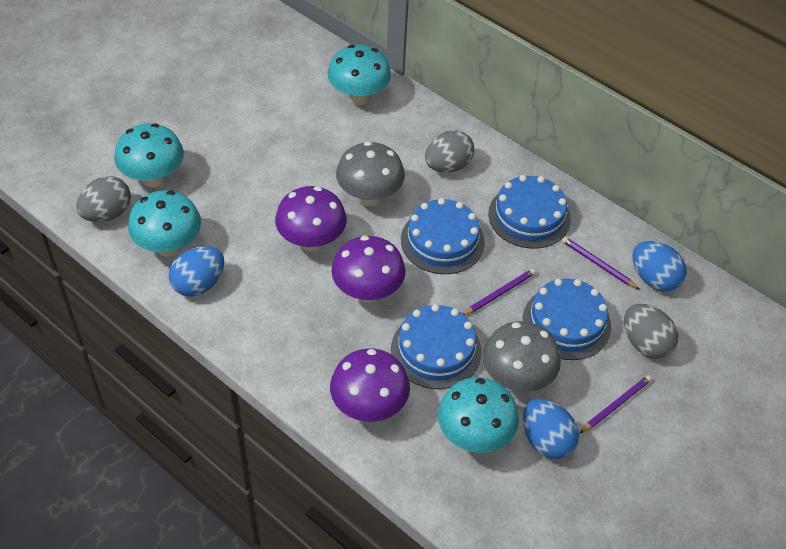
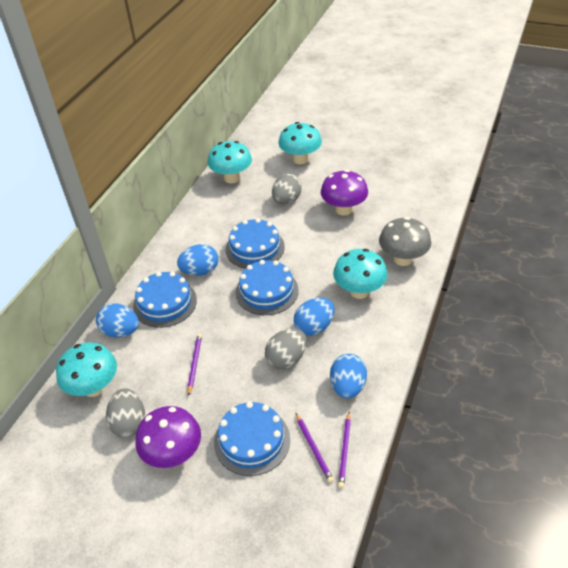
blue egg: 3 -> 4
grey mushroom: 2 -> 1
purple mushroom: 3 -> 2

